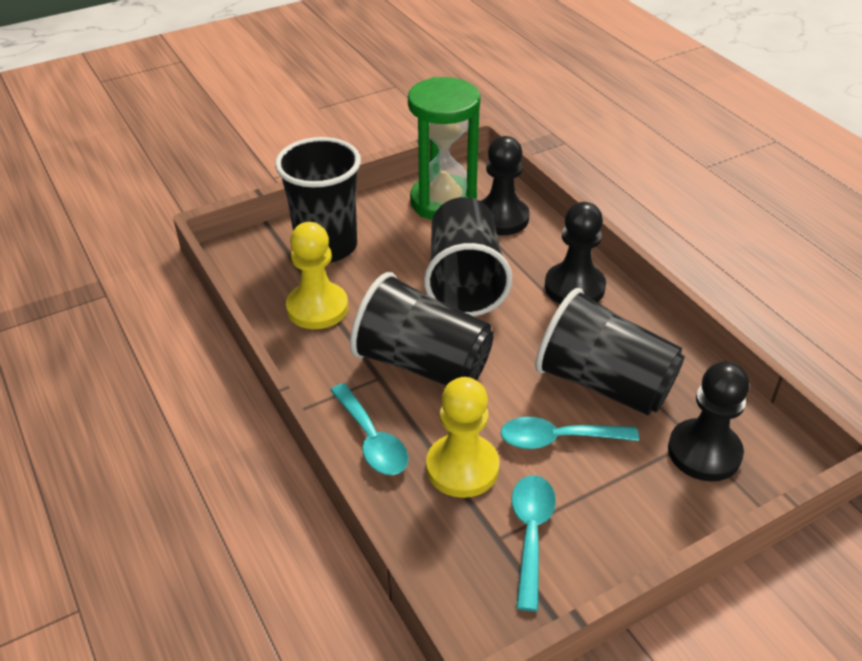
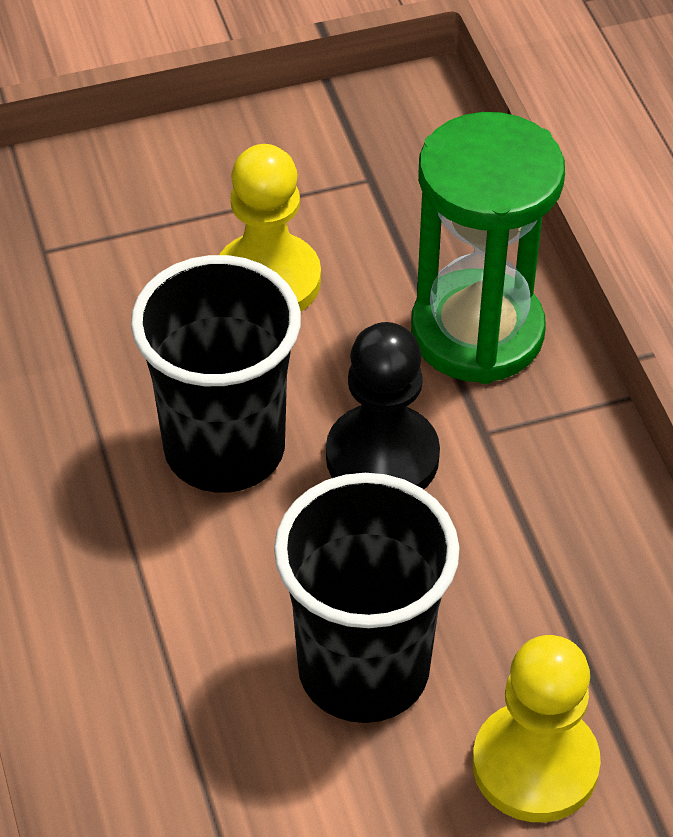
black cup: 4 -> 2
black pawn: 3 -> 1
turquoise spoon: 3 -> 0

